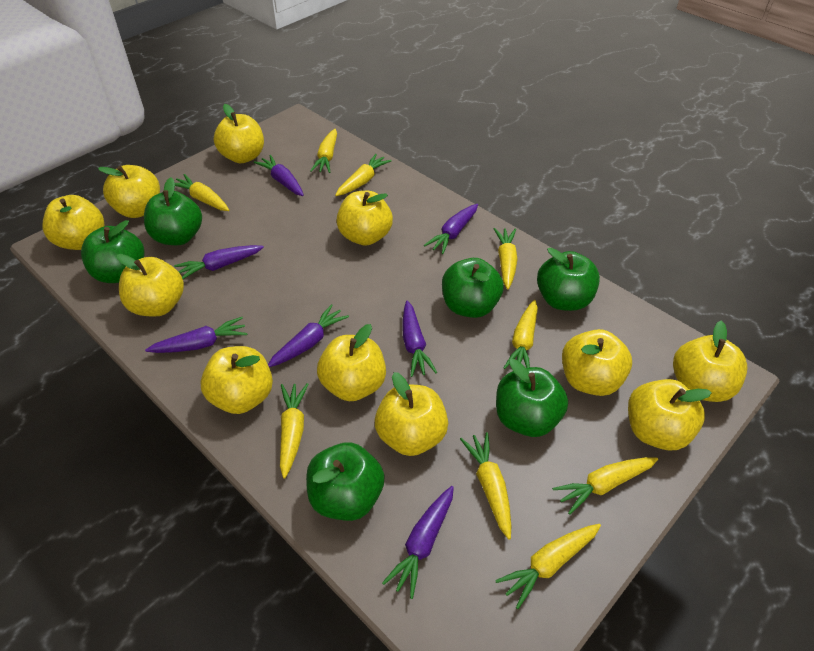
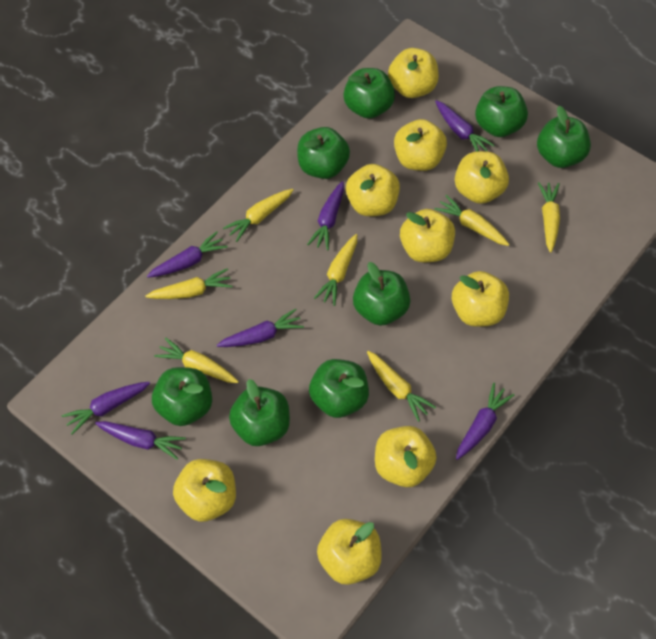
green apple: 6 -> 8
yellow apple: 11 -> 9
yellow carrot: 9 -> 7

